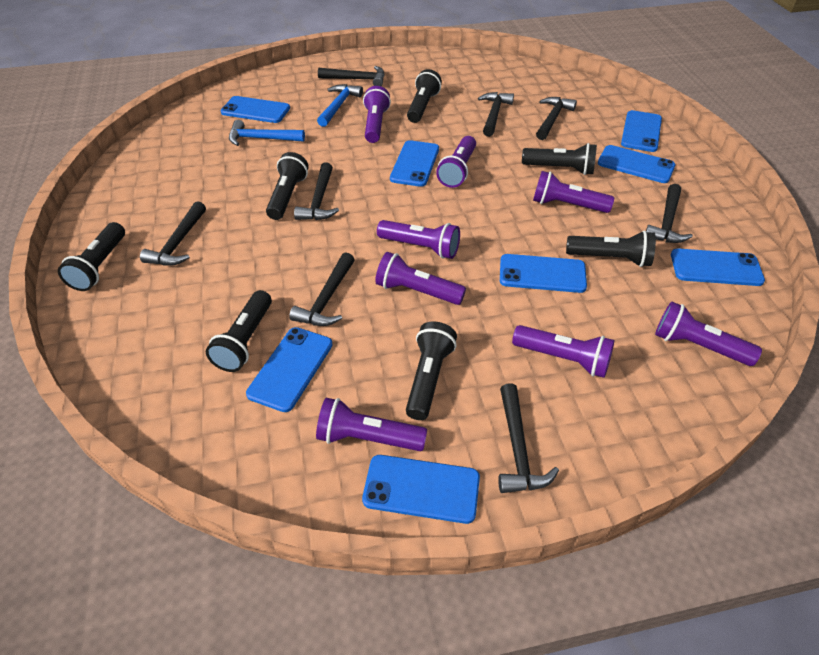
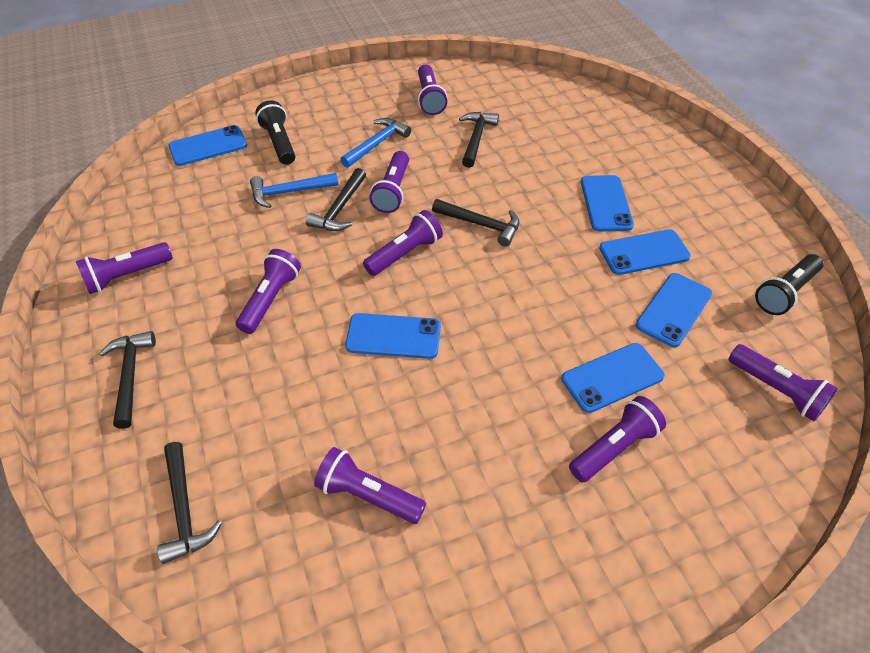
black flashlight: 7 -> 2
black hammer: 8 -> 5
blue phone: 8 -> 6

